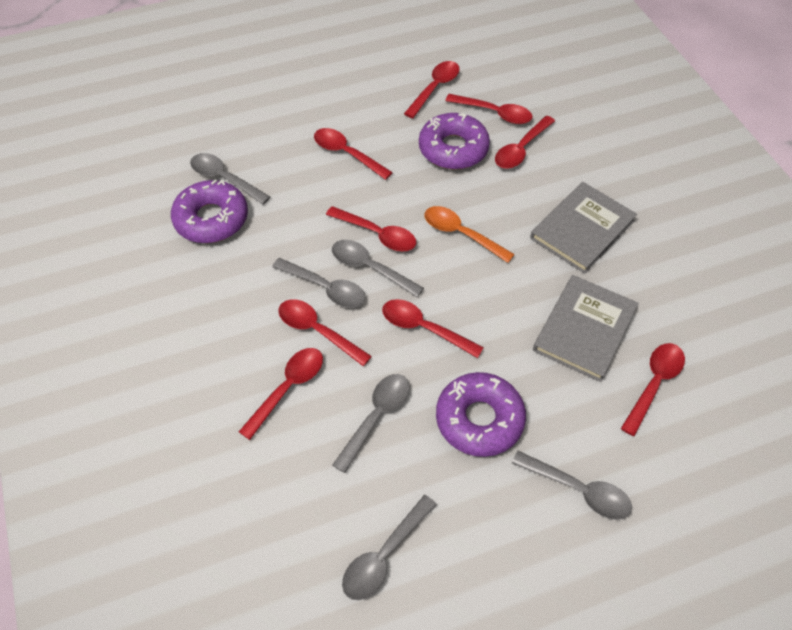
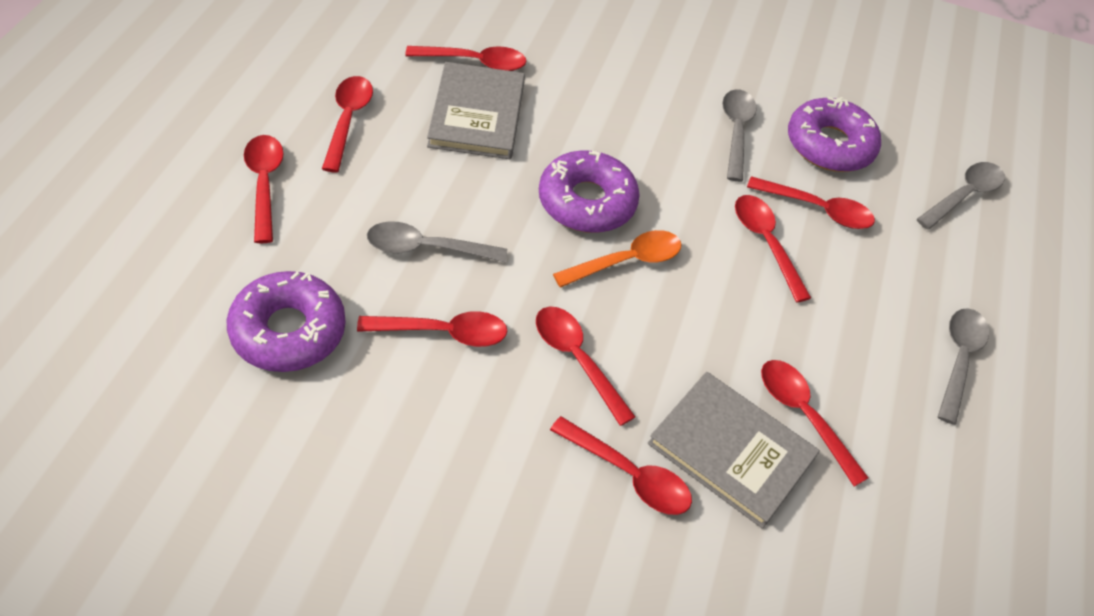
grey spoon: 6 -> 4

